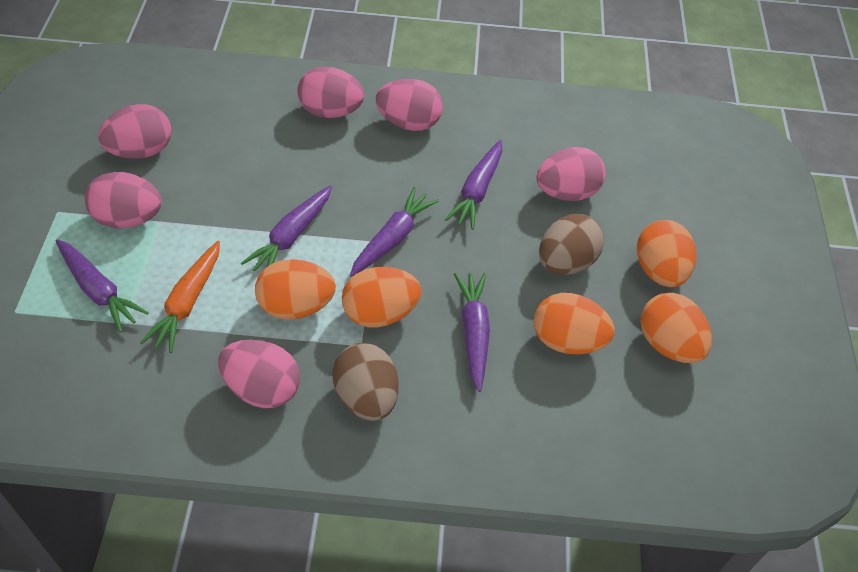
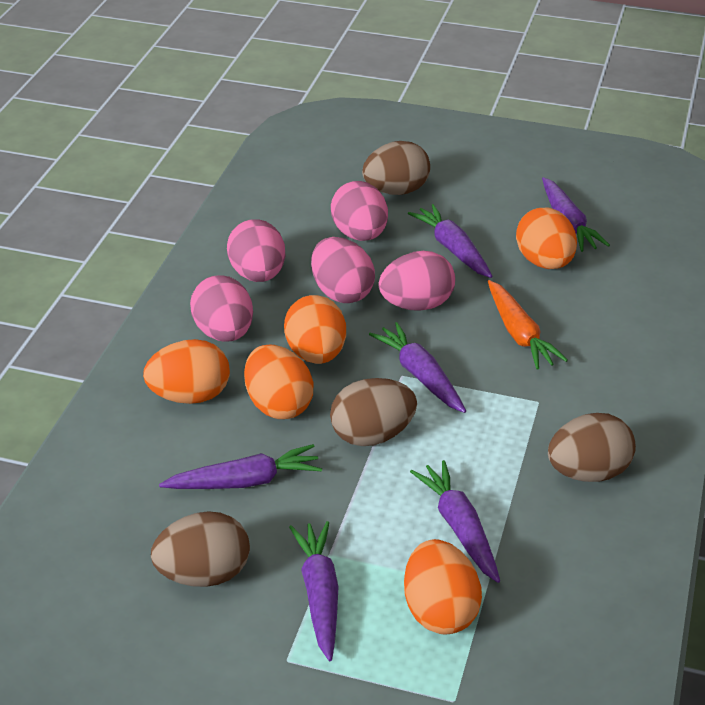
brown egg: 2 -> 4
pink egg: 6 -> 5
purple carrot: 5 -> 6

